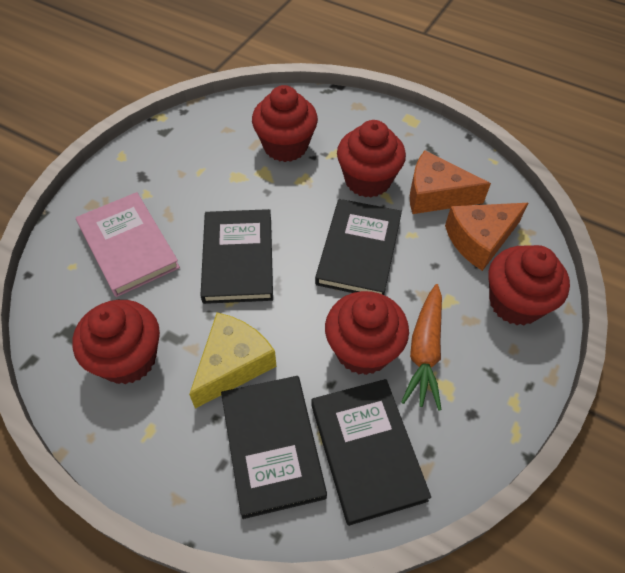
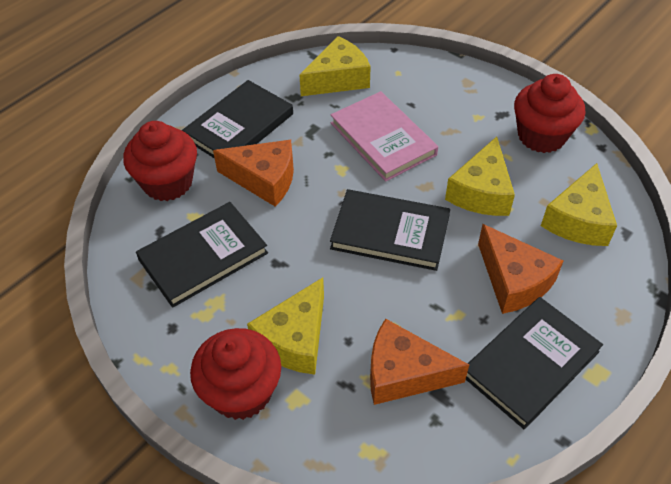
orange carrot: 1 -> 0
orange cheese: 2 -> 3
red cupcake: 5 -> 3
yellow cheese: 1 -> 4

